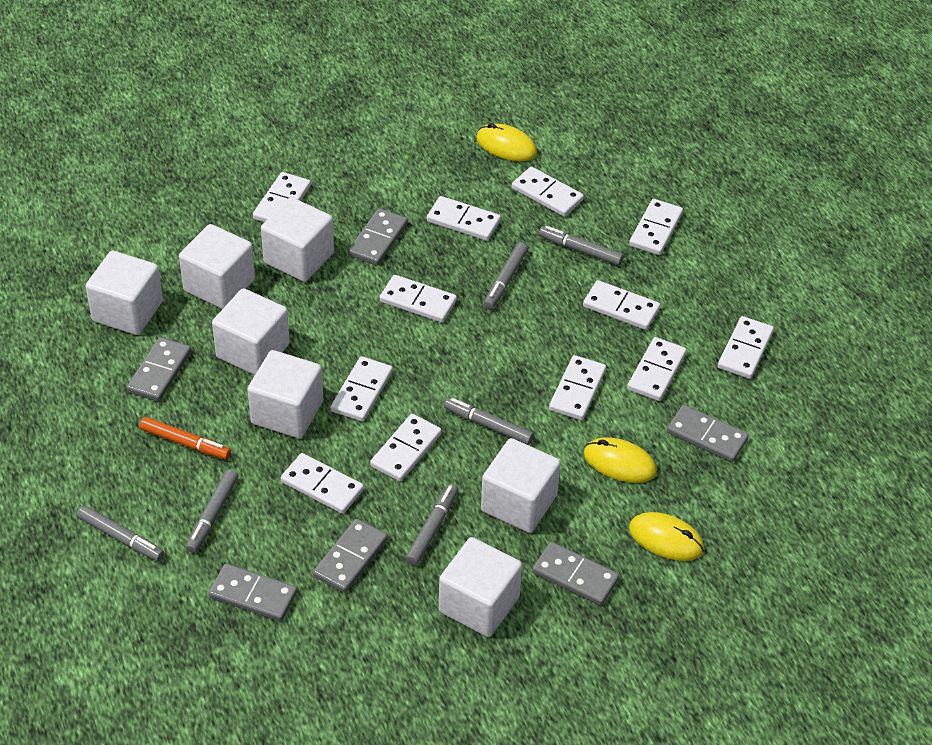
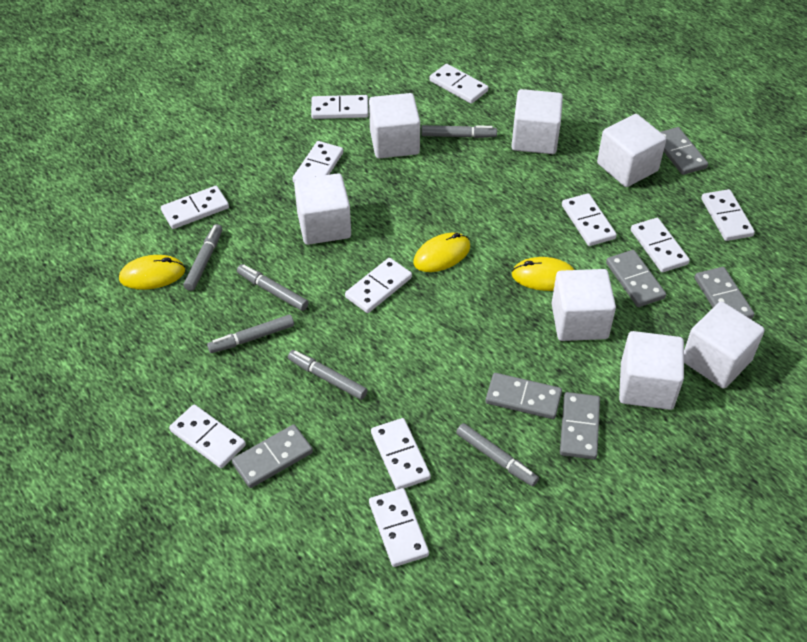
orange marker: 1 -> 0
white domino: 12 -> 11

